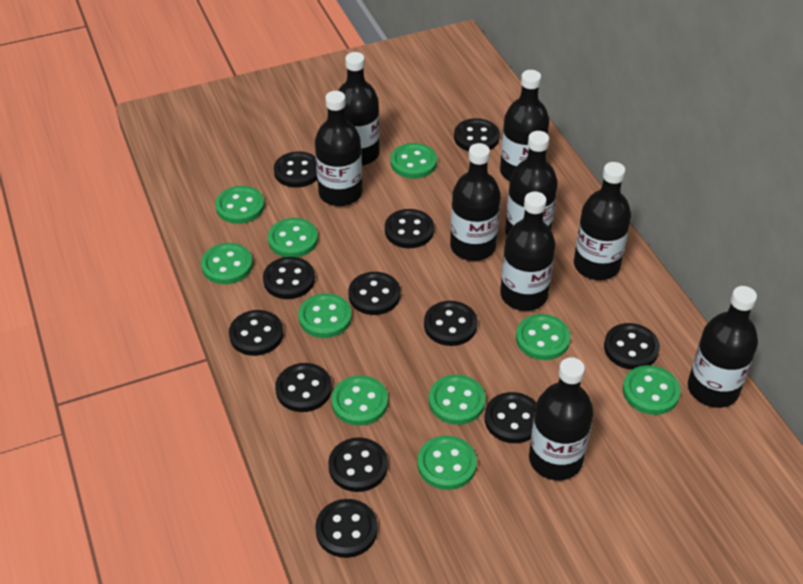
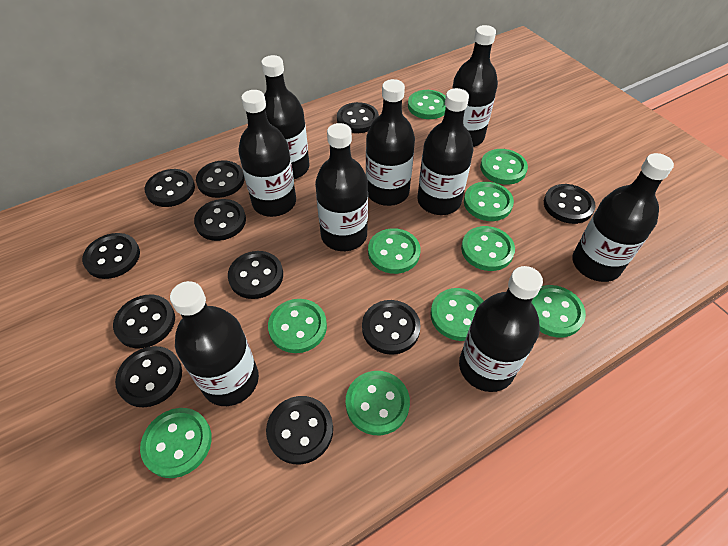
black button: 12 -> 11

